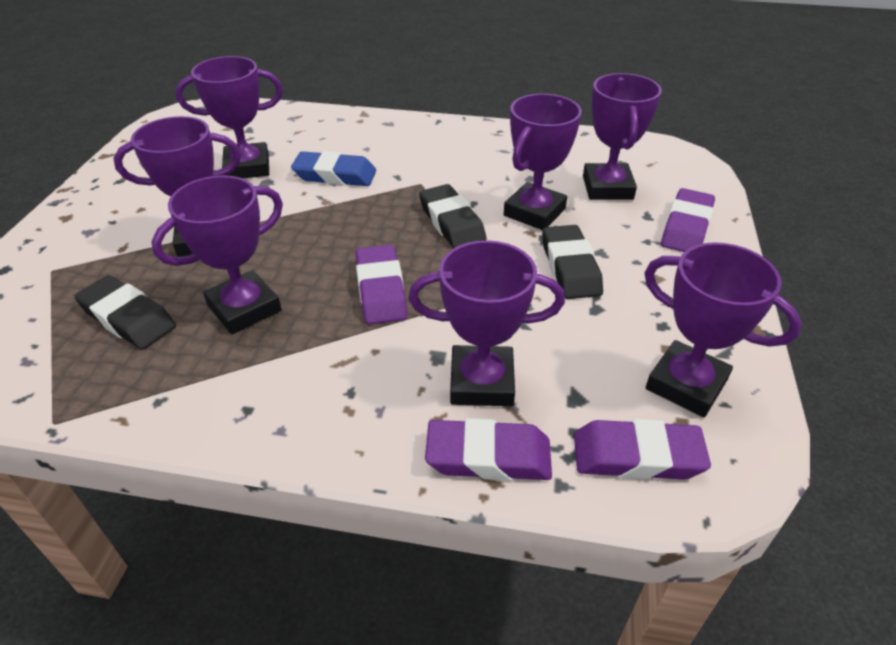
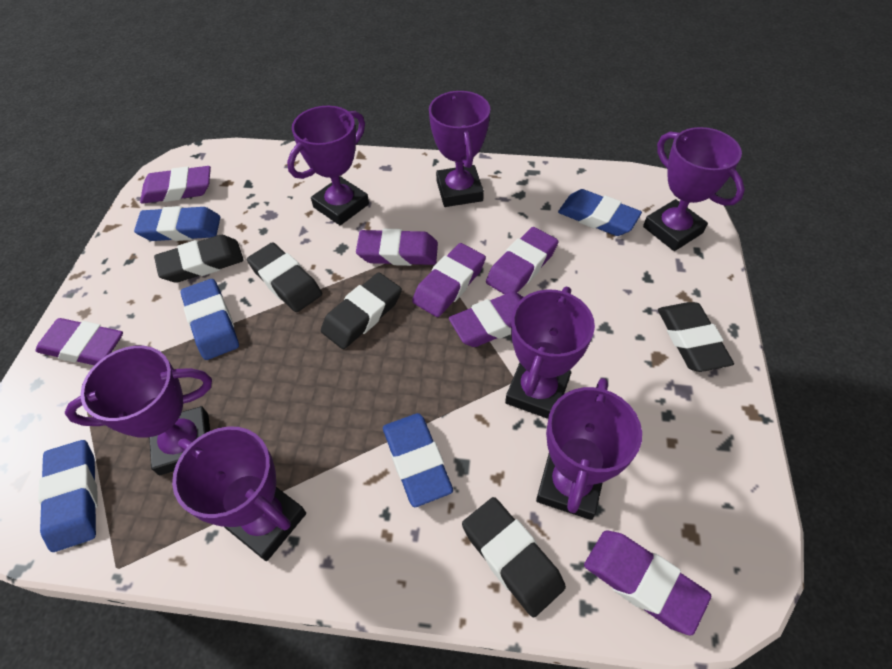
black eraser: 3 -> 5
blue eraser: 1 -> 5
purple eraser: 4 -> 7

